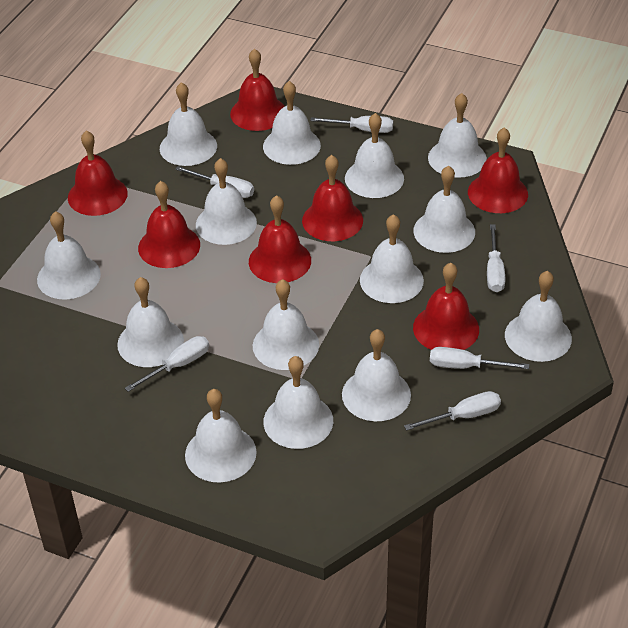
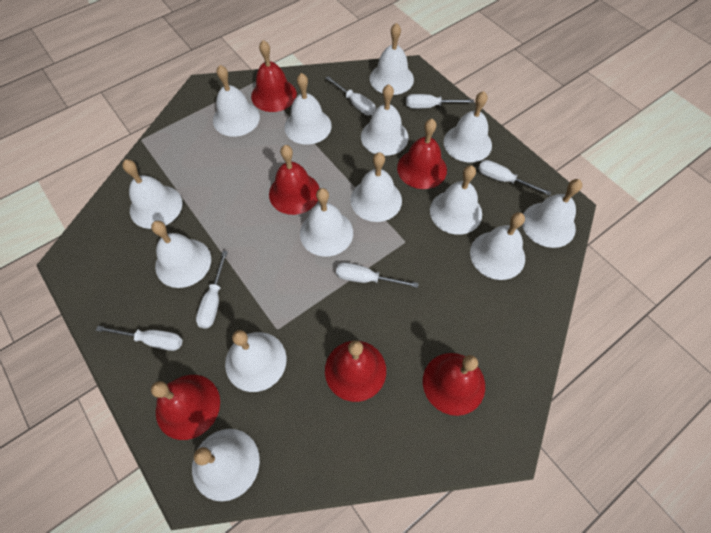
red bell: 7 -> 6

